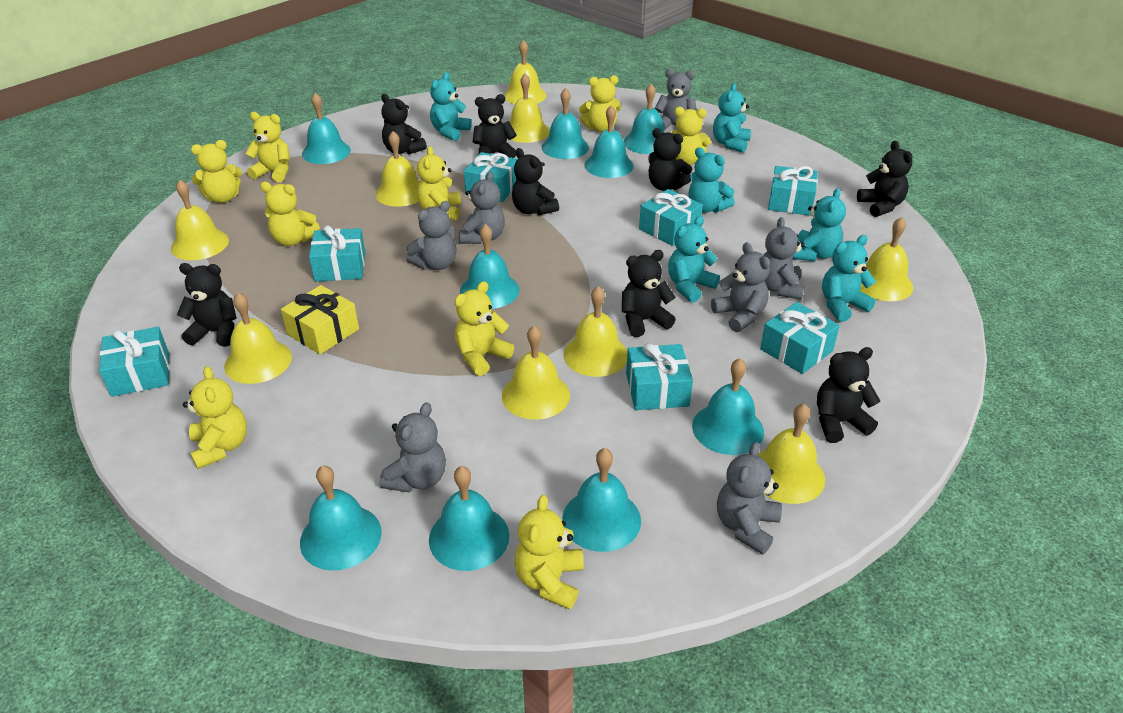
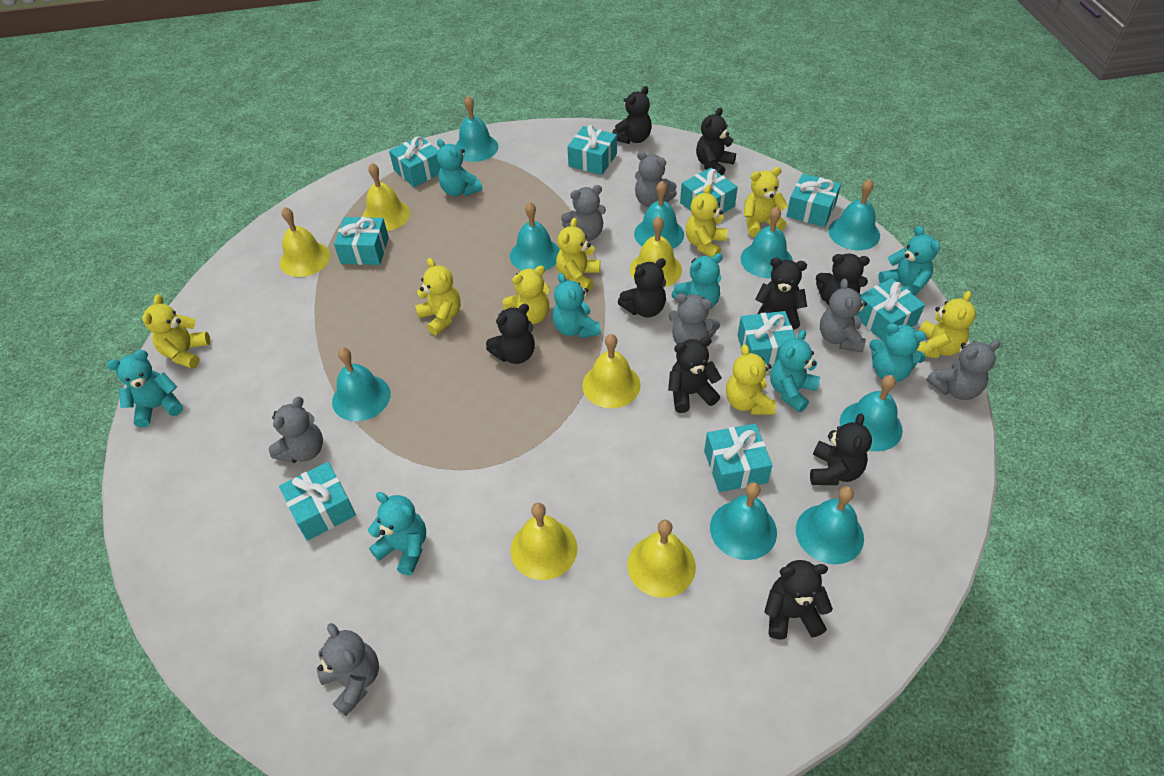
black teddy bear: 8 -> 9
turquoise gift: 7 -> 9
turquoise teddy bear: 6 -> 8
yellow bell: 9 -> 6
yellow gift: 1 -> 0
yellow teddy bear: 9 -> 8

